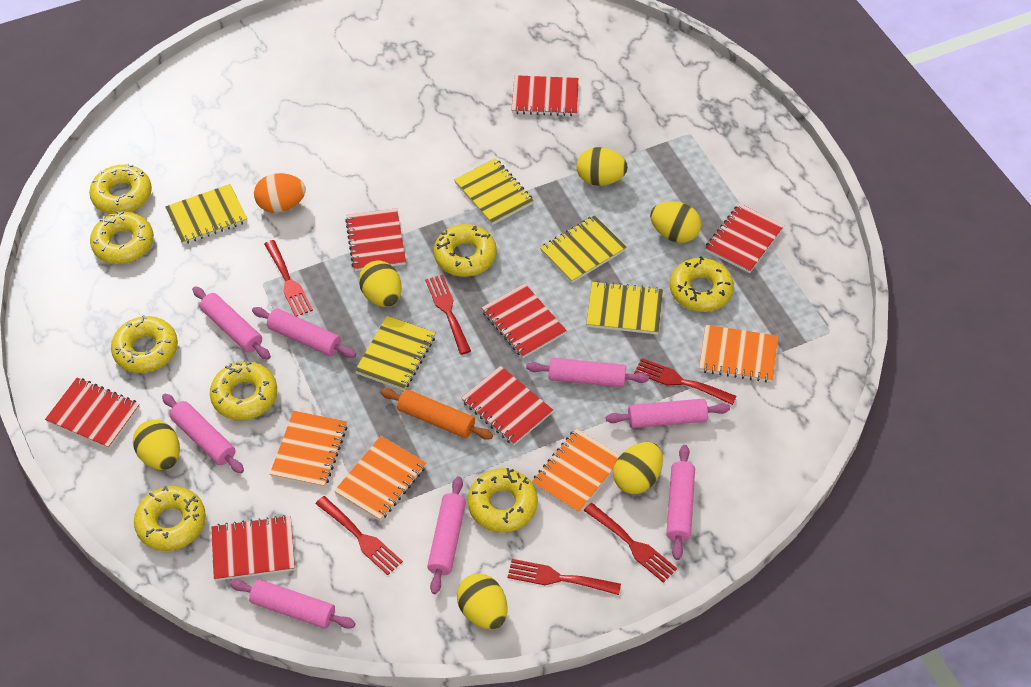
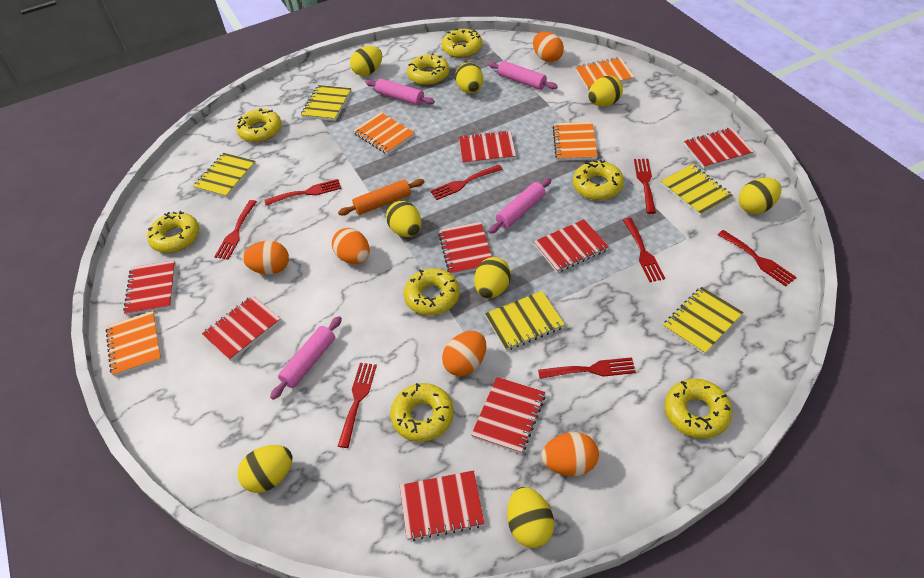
orange egg: 1 -> 5
pink rolling pin: 8 -> 4
red fork: 6 -> 8
red notebook: 7 -> 8
yellow egg: 6 -> 8

